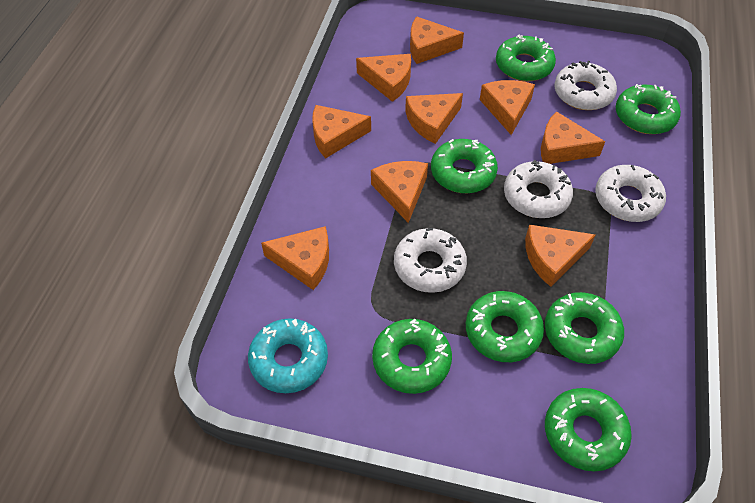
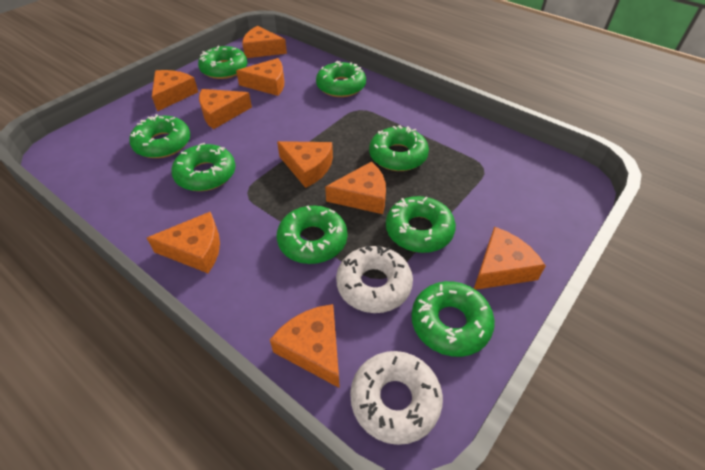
green donut: 7 -> 8
turquoise donut: 1 -> 0
white donut: 4 -> 2

